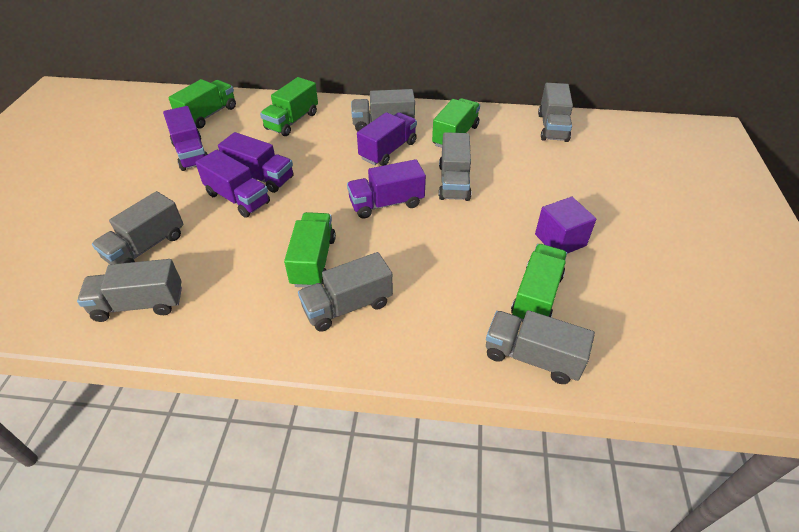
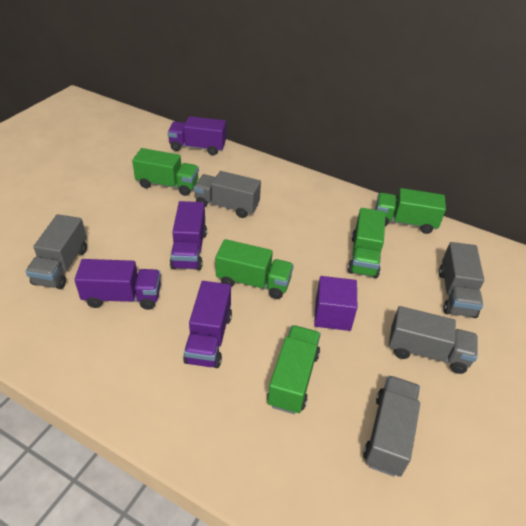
grey truck: 7 -> 5
purple truck: 5 -> 4

